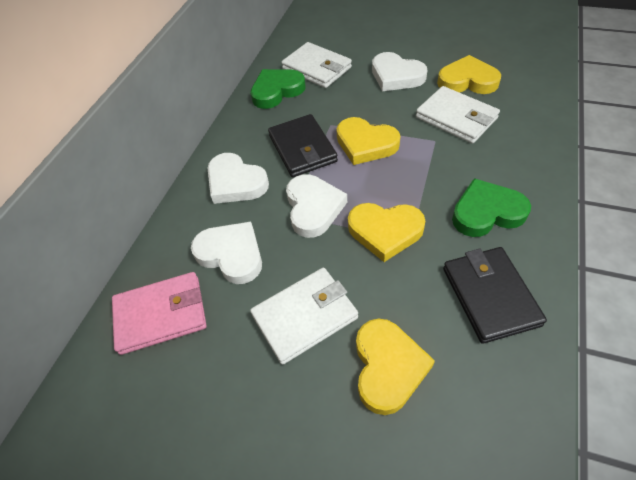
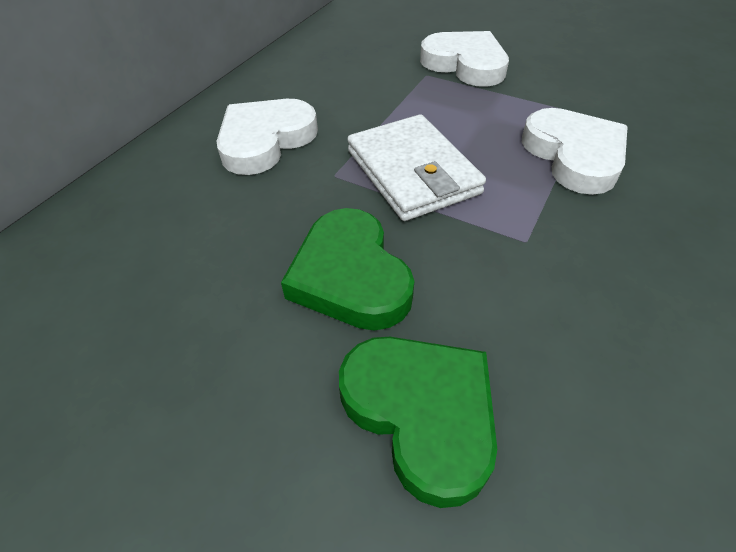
black wallet: 2 -> 0
pink wallet: 1 -> 0
white heart: 4 -> 3
white wallet: 3 -> 1
yellow heart: 4 -> 0

